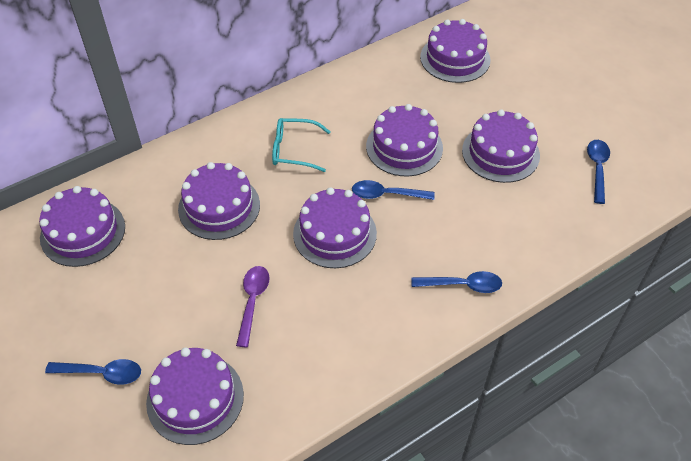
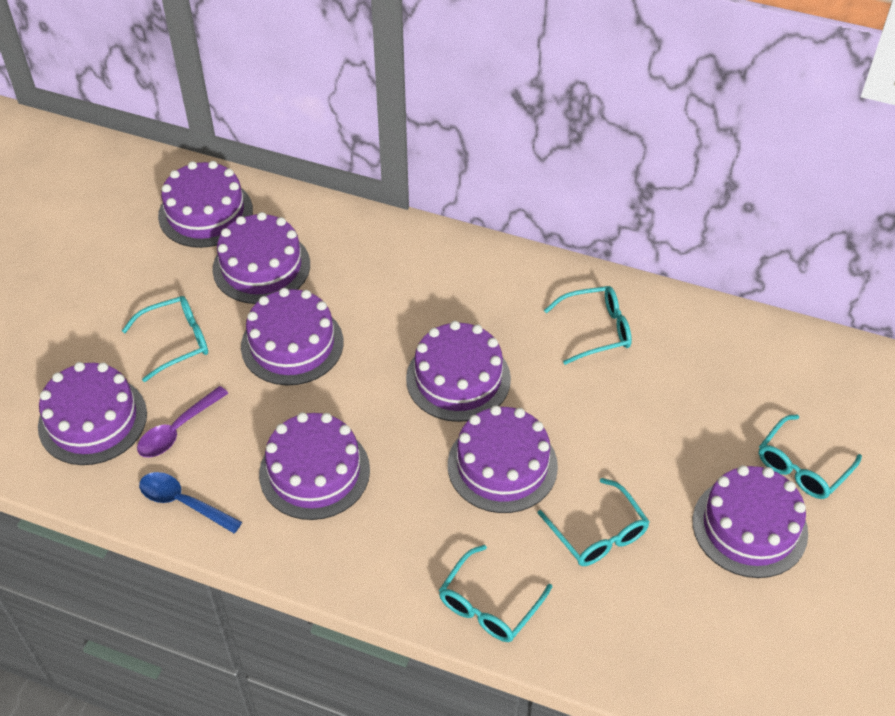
blue spoon: 4 -> 1
purple cake: 7 -> 8
turquoise glasses: 1 -> 5

